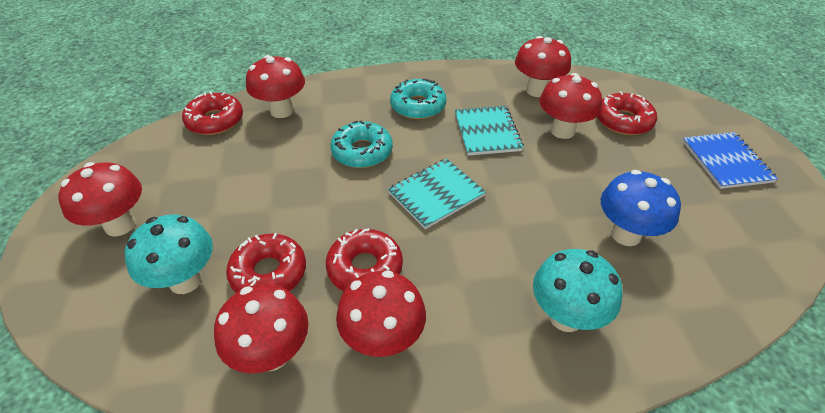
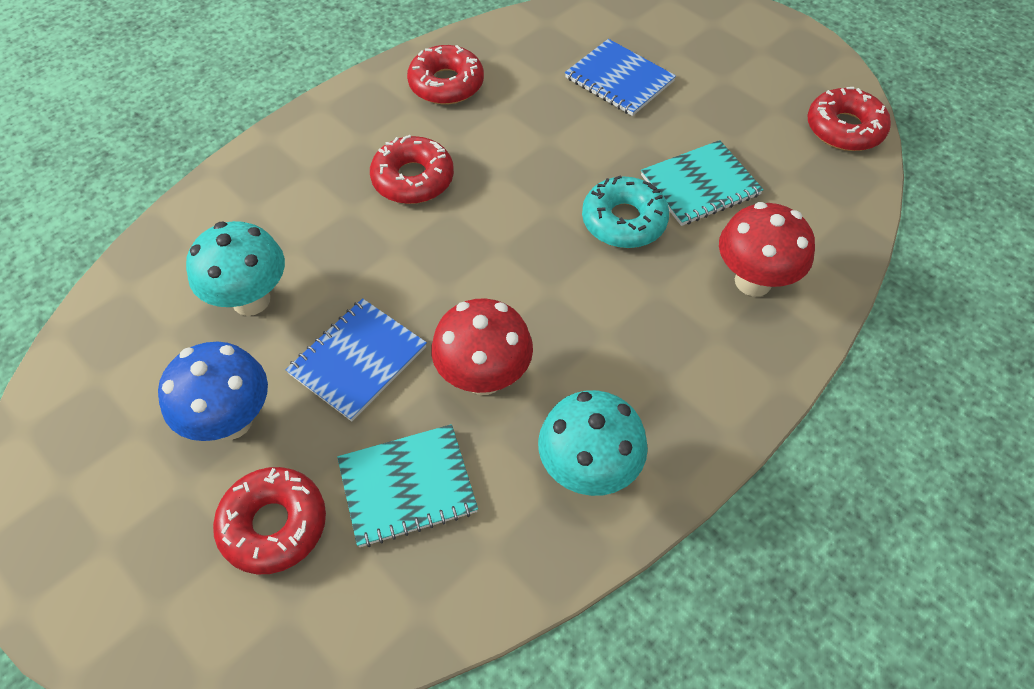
blue notebook: 1 -> 2
red mushroom: 6 -> 2
turquoise donut: 2 -> 1

